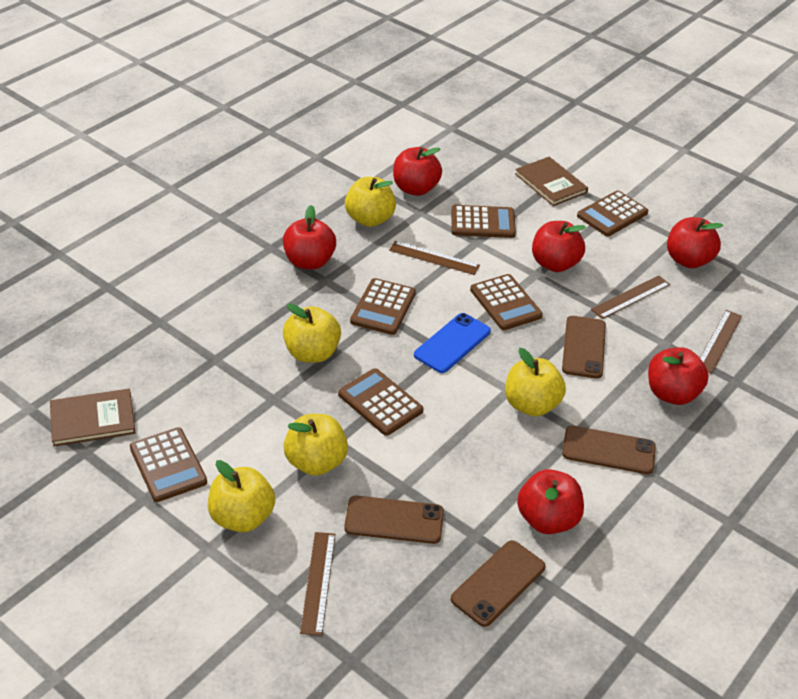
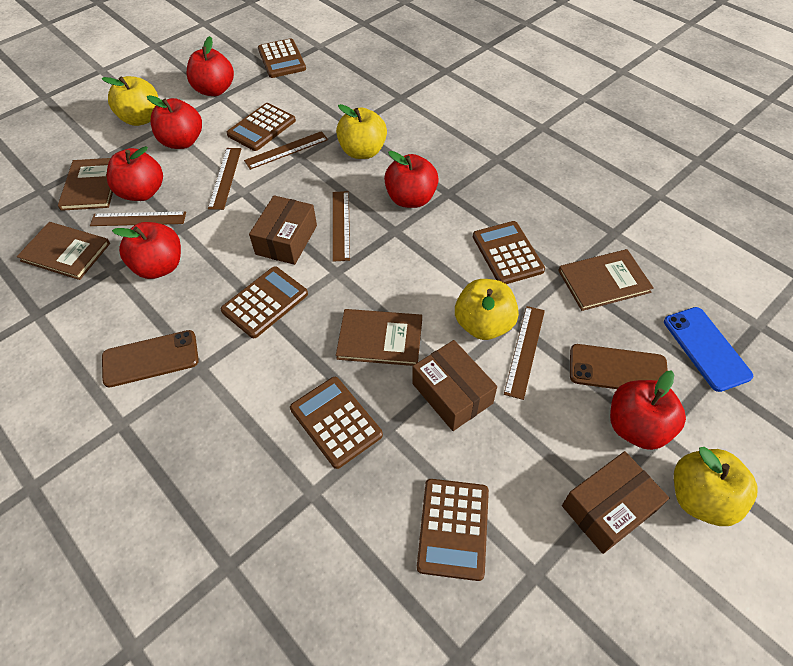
brown book: 2 -> 4
brown box: 0 -> 3
brown phone: 4 -> 2
brown ruler: 4 -> 5
yellow apple: 5 -> 4

